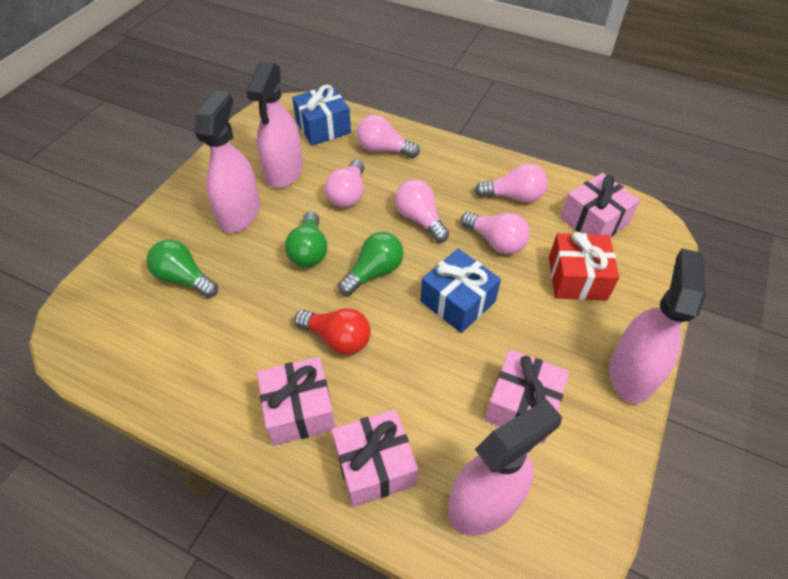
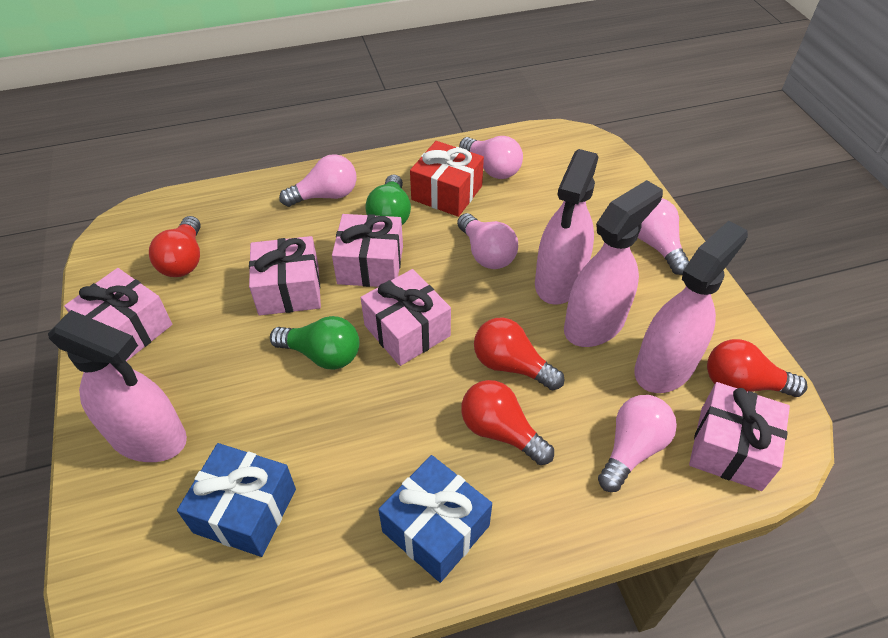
green light bulb: 3 -> 2
pink gift: 4 -> 5
red light bulb: 1 -> 4

